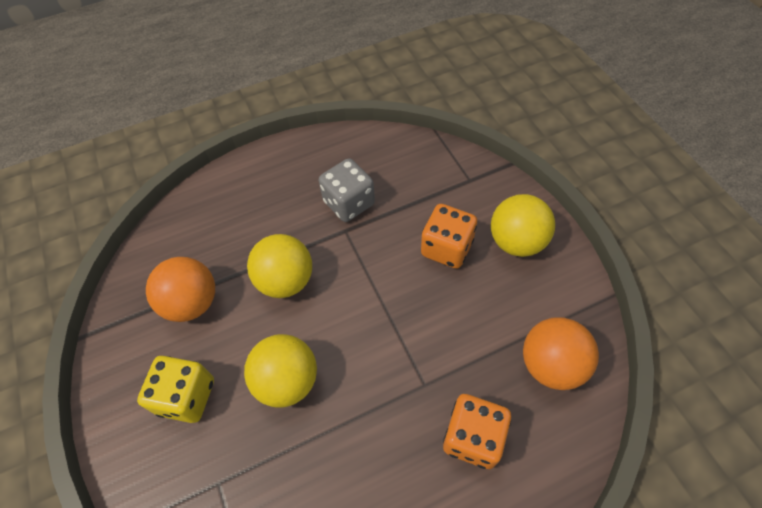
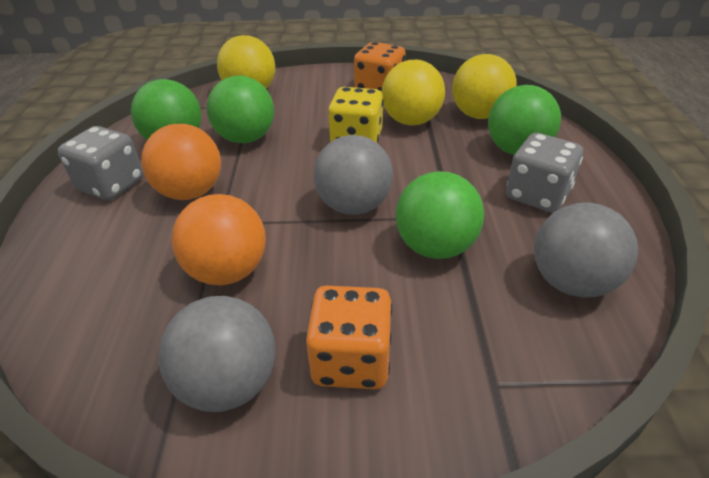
green ball: 0 -> 4
grey ball: 0 -> 3
grey dice: 1 -> 2

